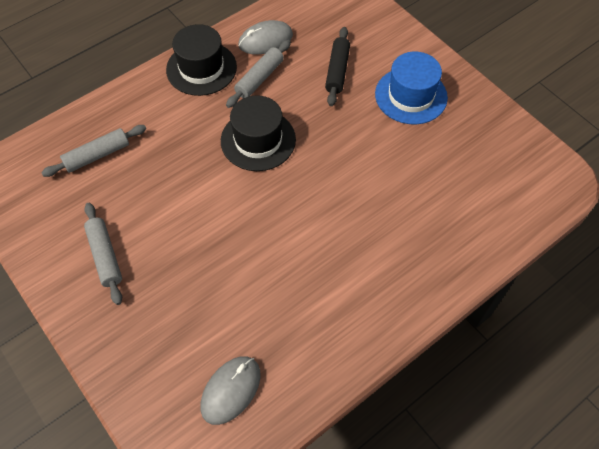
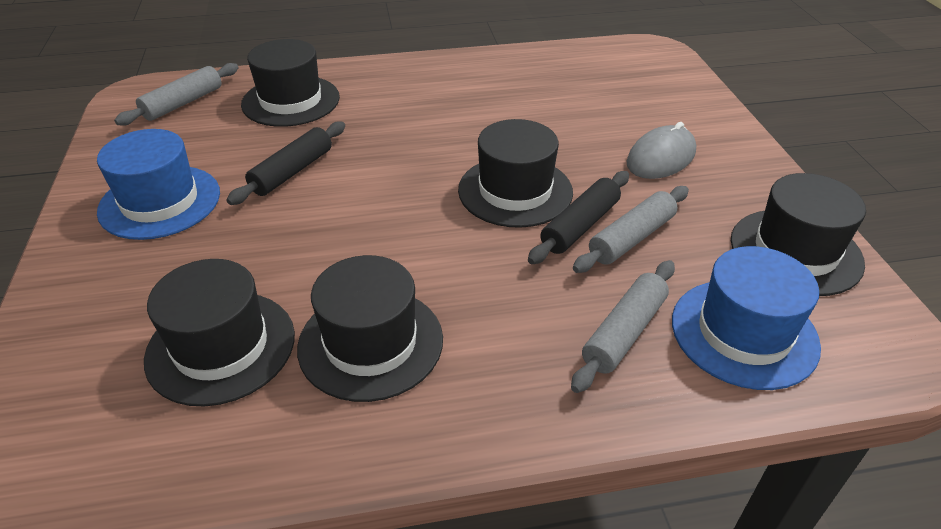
black hat: 2 -> 5
black rolling pin: 1 -> 2
blue hat: 1 -> 2
grey mouse: 2 -> 1

